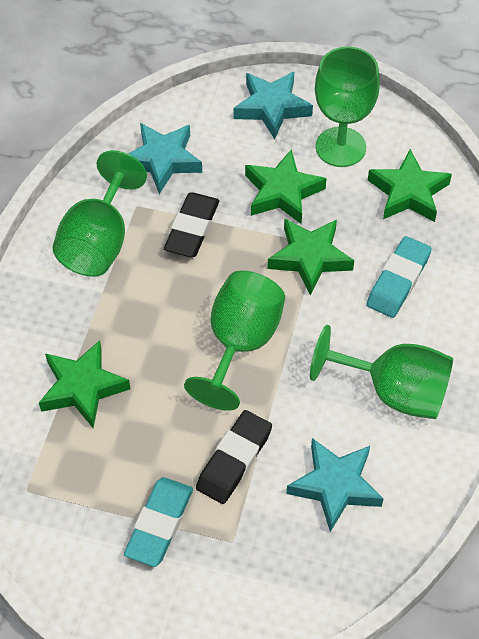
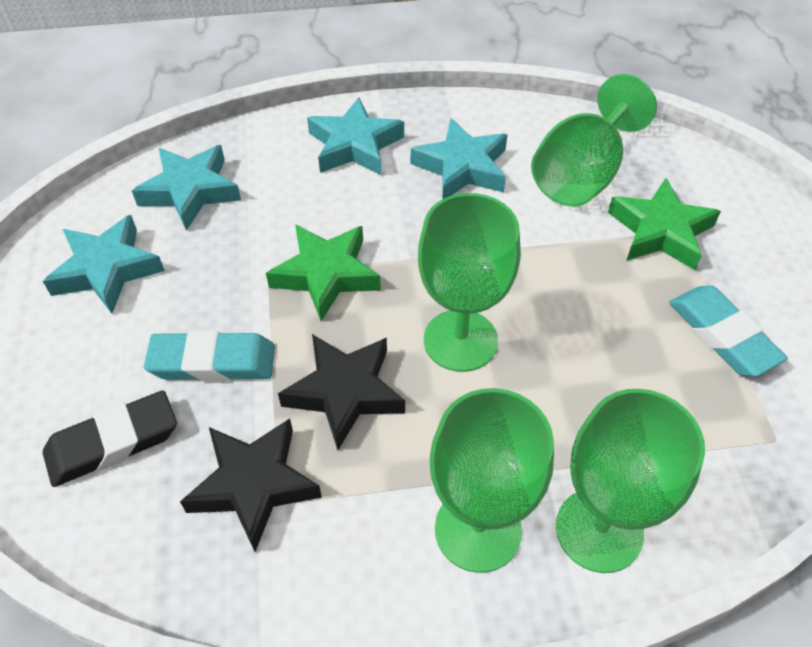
black eraser: 2 -> 1
black star: 0 -> 2
green star: 4 -> 2
turquoise star: 3 -> 4

